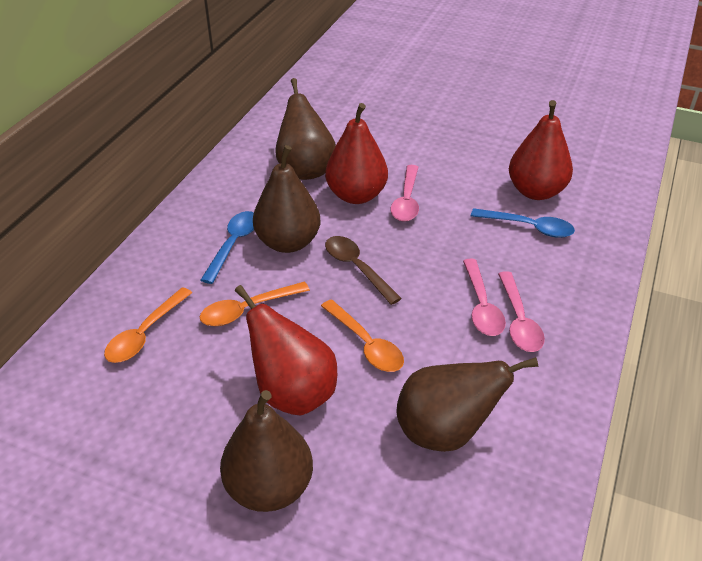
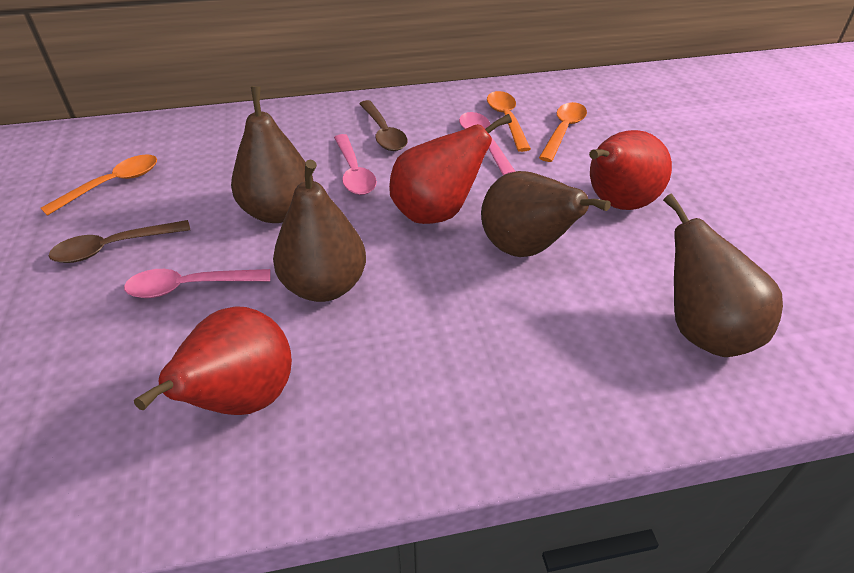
blue spoon: 2 -> 0
brown spoon: 1 -> 2

